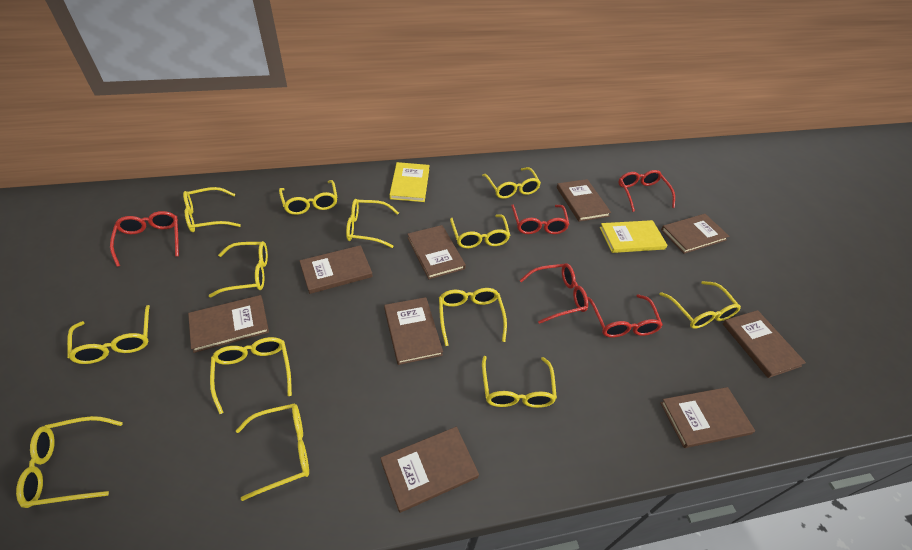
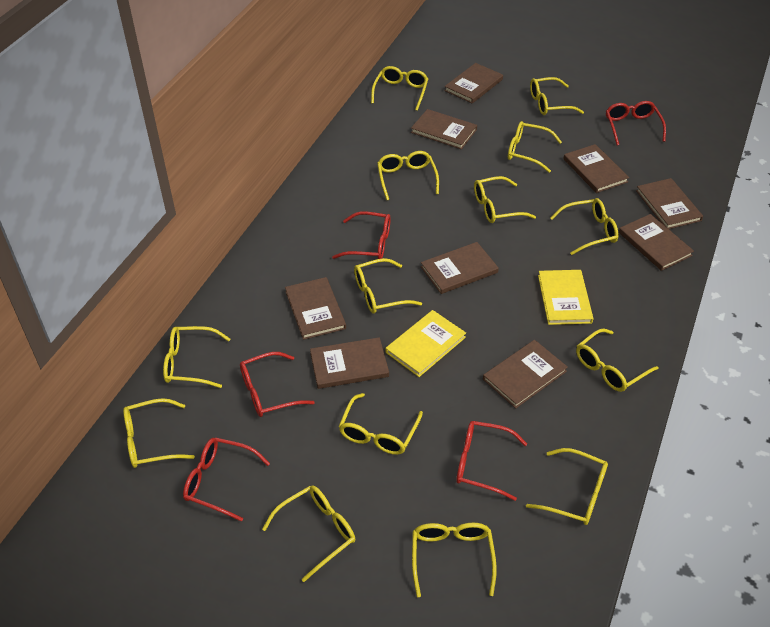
yellow glasses: 13 -> 14

